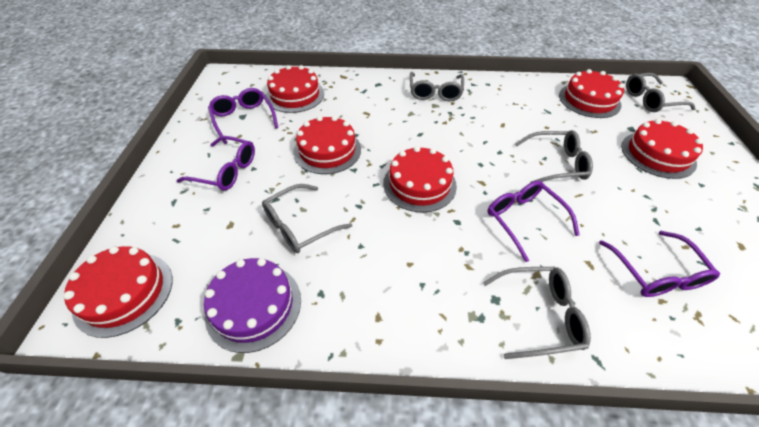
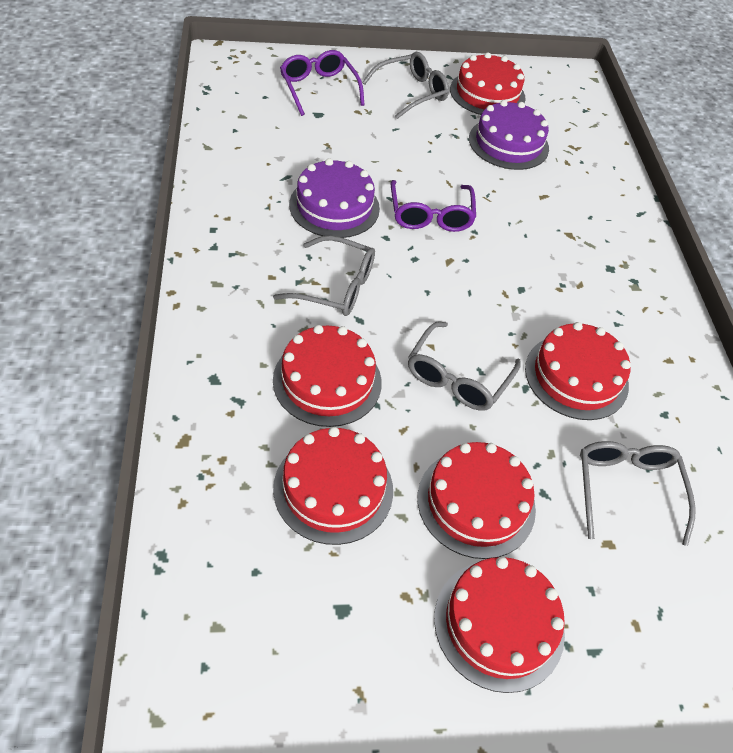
grey glasses: 5 -> 4
purple cake: 1 -> 2
purple glasses: 4 -> 2

